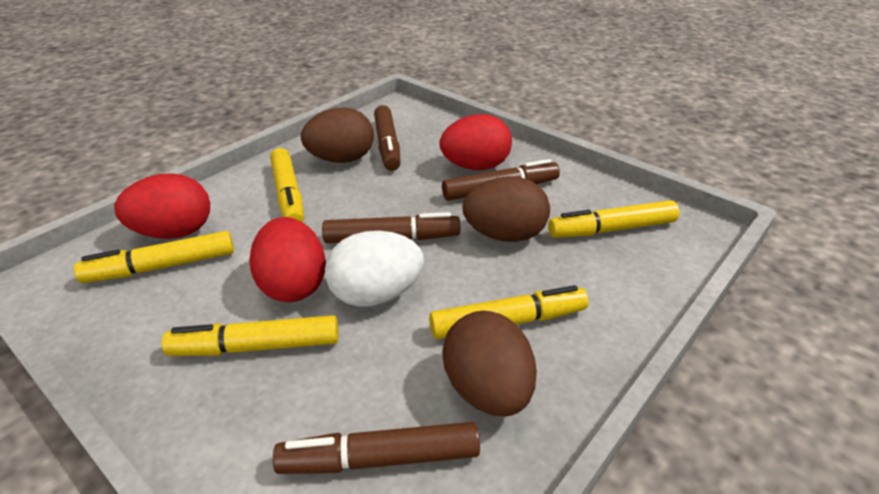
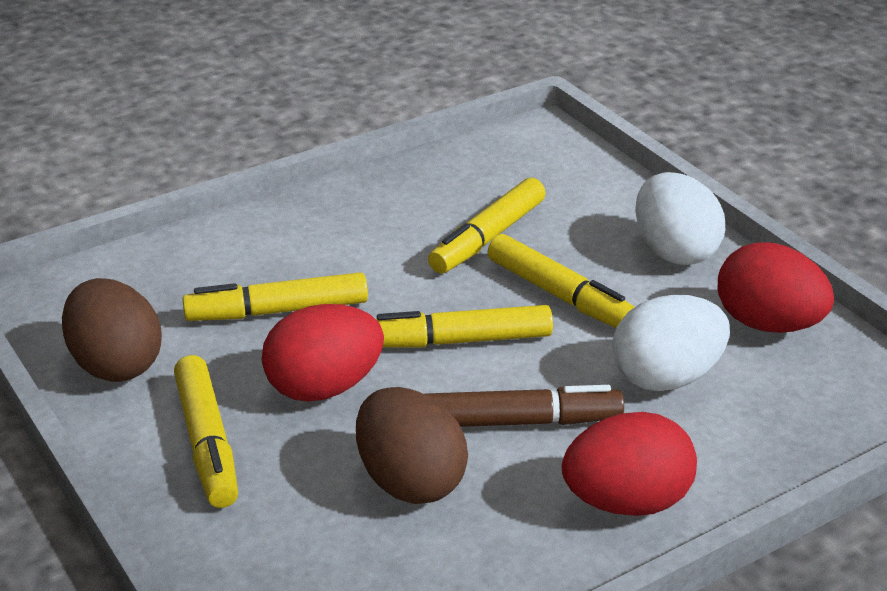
brown egg: 3 -> 2
brown marker: 4 -> 1
white egg: 1 -> 2

